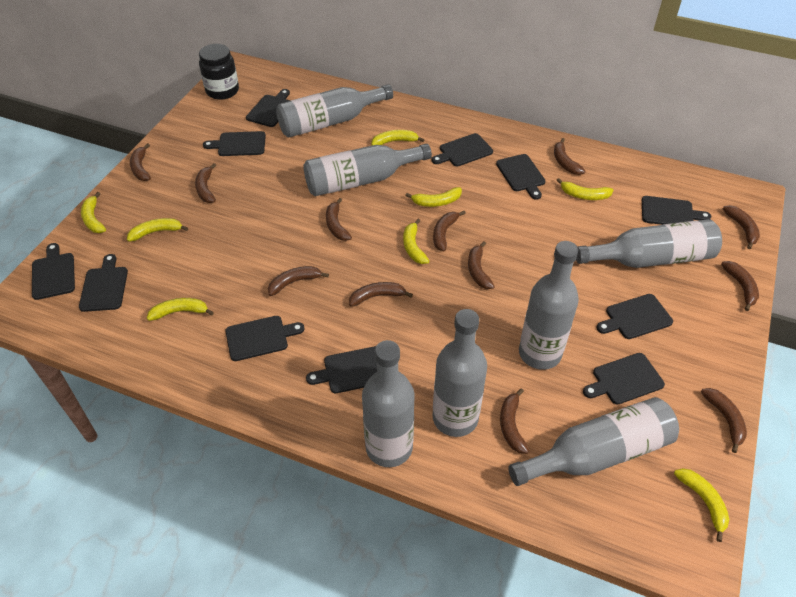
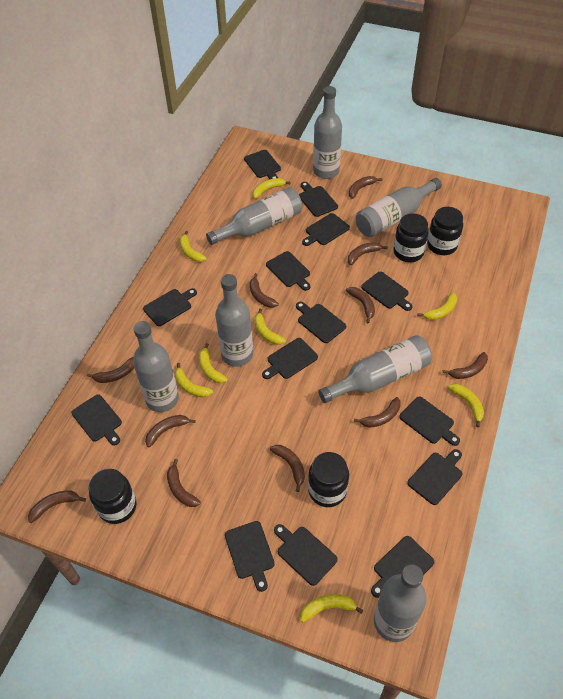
black cutting board: 11 -> 14
black jar: 1 -> 4
brown banana: 12 -> 11

